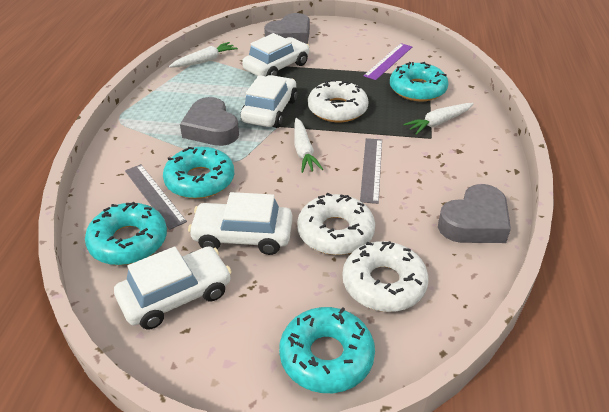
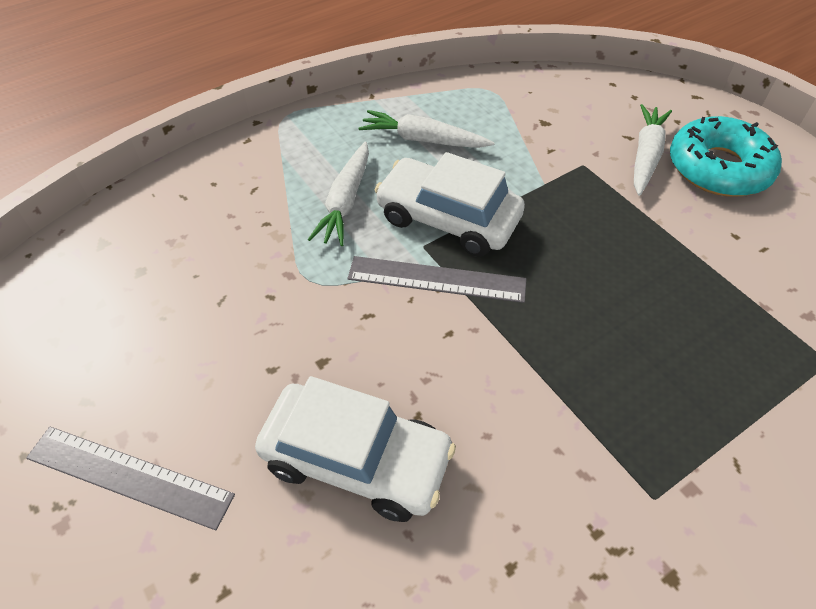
grey heart: 3 -> 0
purple ruler: 1 -> 0
turquoise donut: 4 -> 1
white car: 4 -> 2
white donut: 3 -> 0

